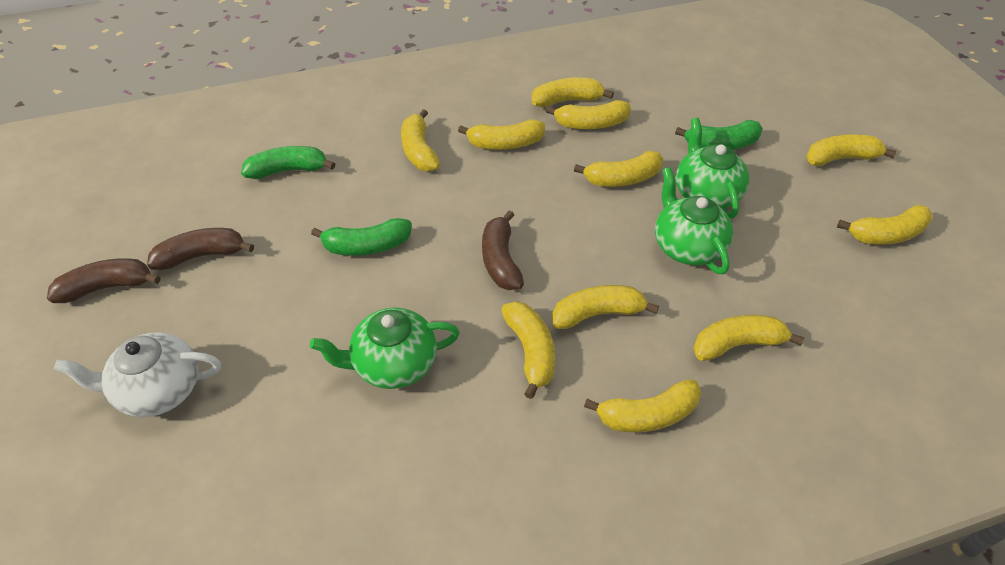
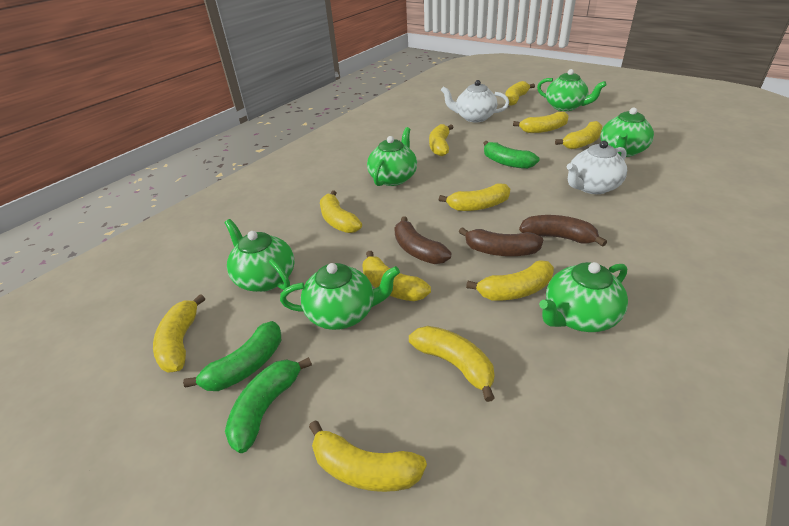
green teapot: 3 -> 6
white teapot: 1 -> 2

